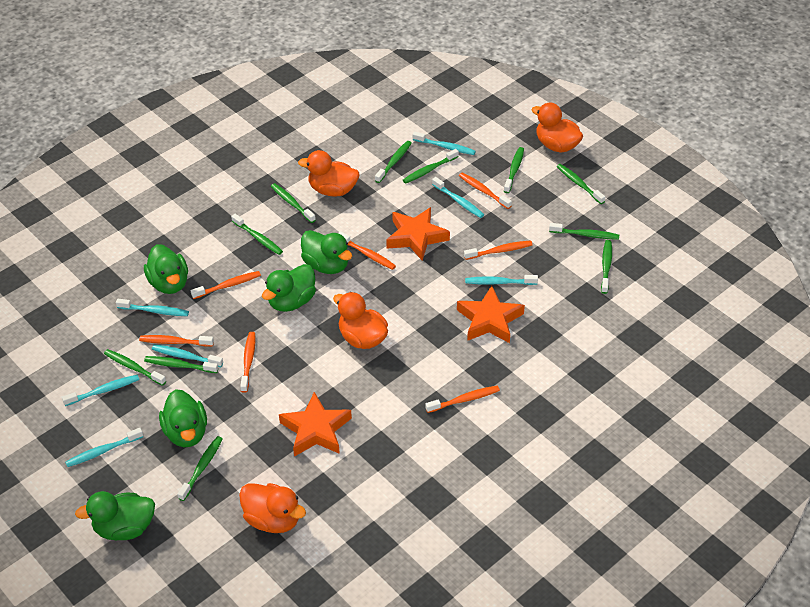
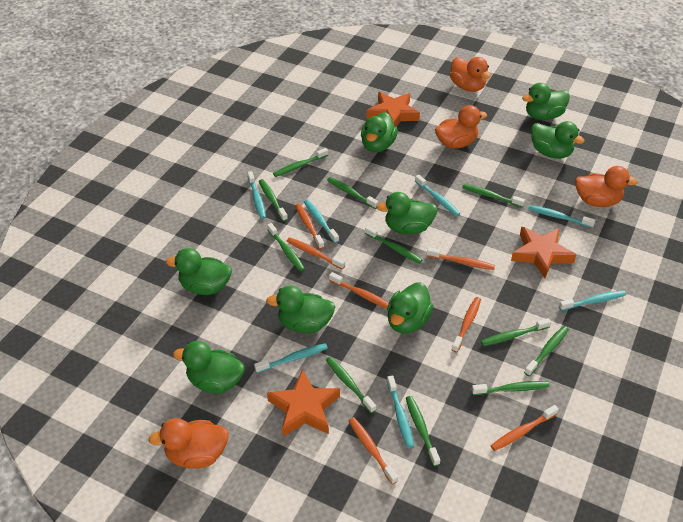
green duck: 5 -> 8

